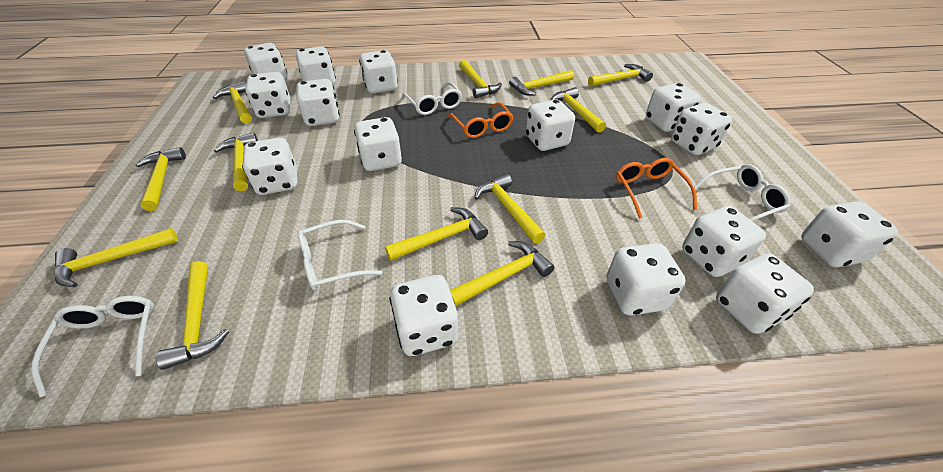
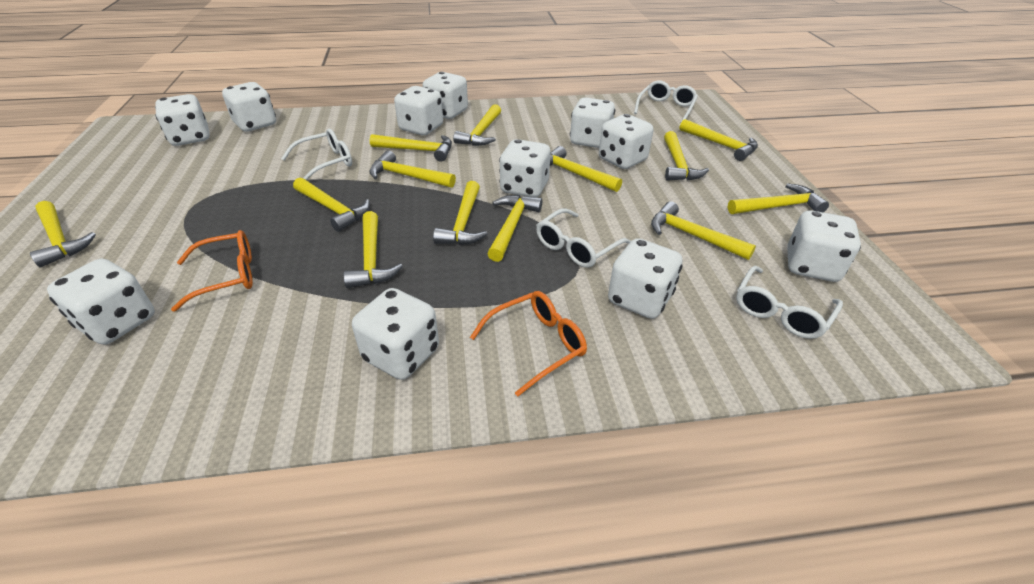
white dice: 15 -> 11
yellow hammer: 12 -> 13

